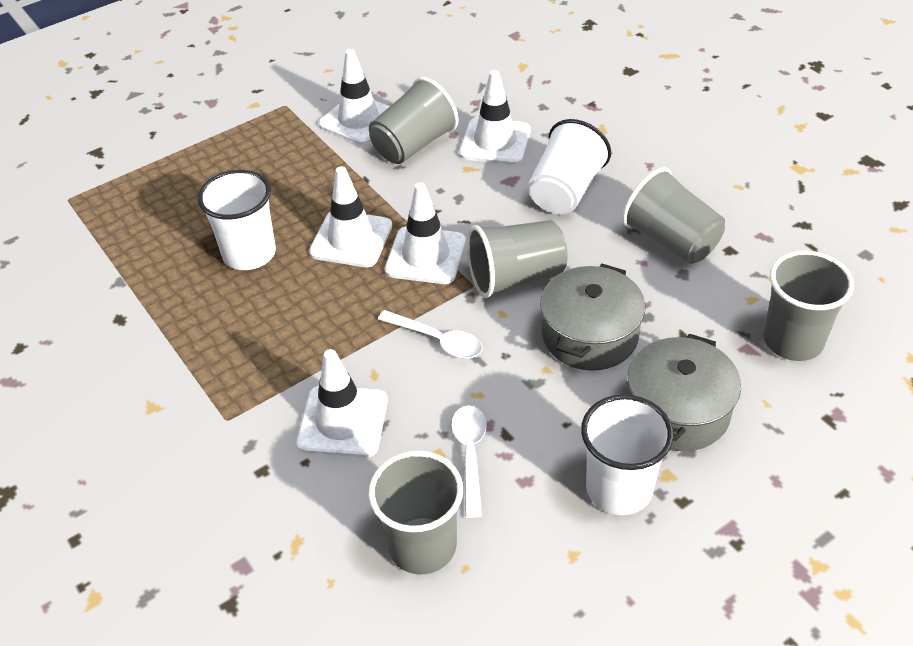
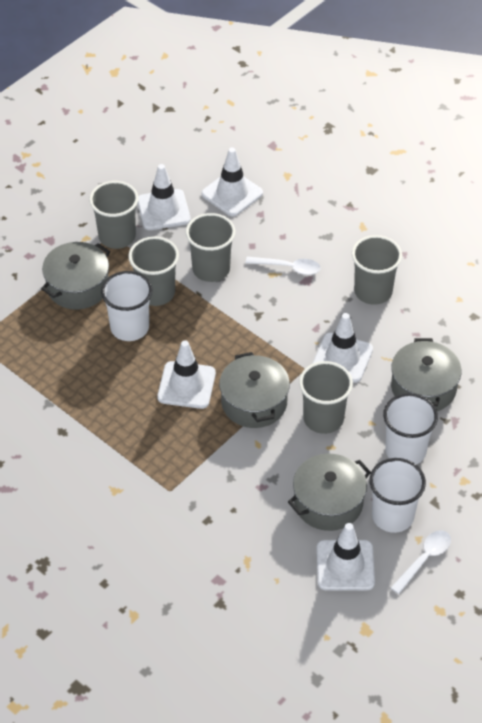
grey pot: 2 -> 4

